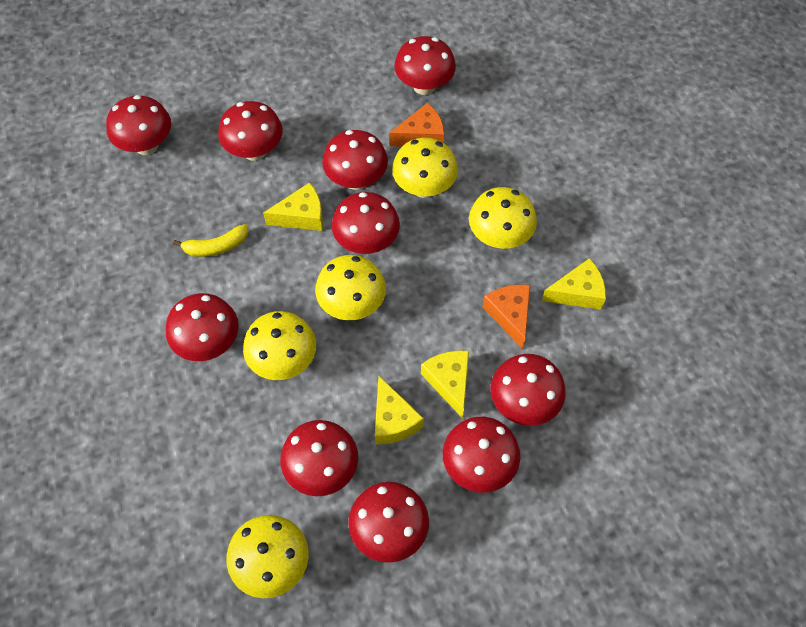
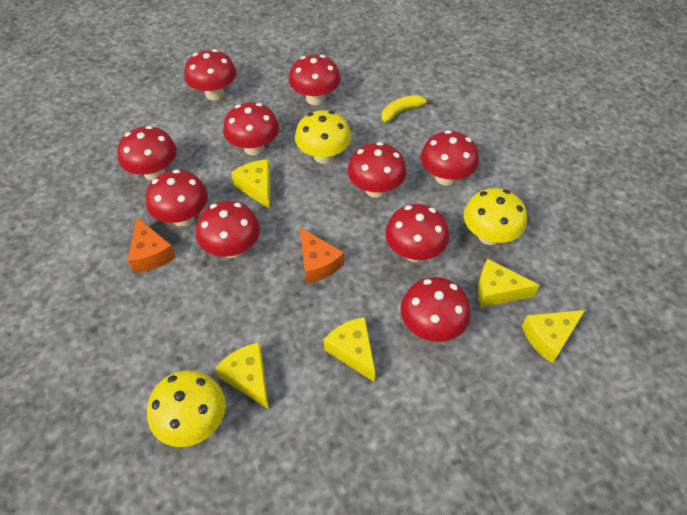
yellow cheese: 4 -> 5
yellow mushroom: 5 -> 3

